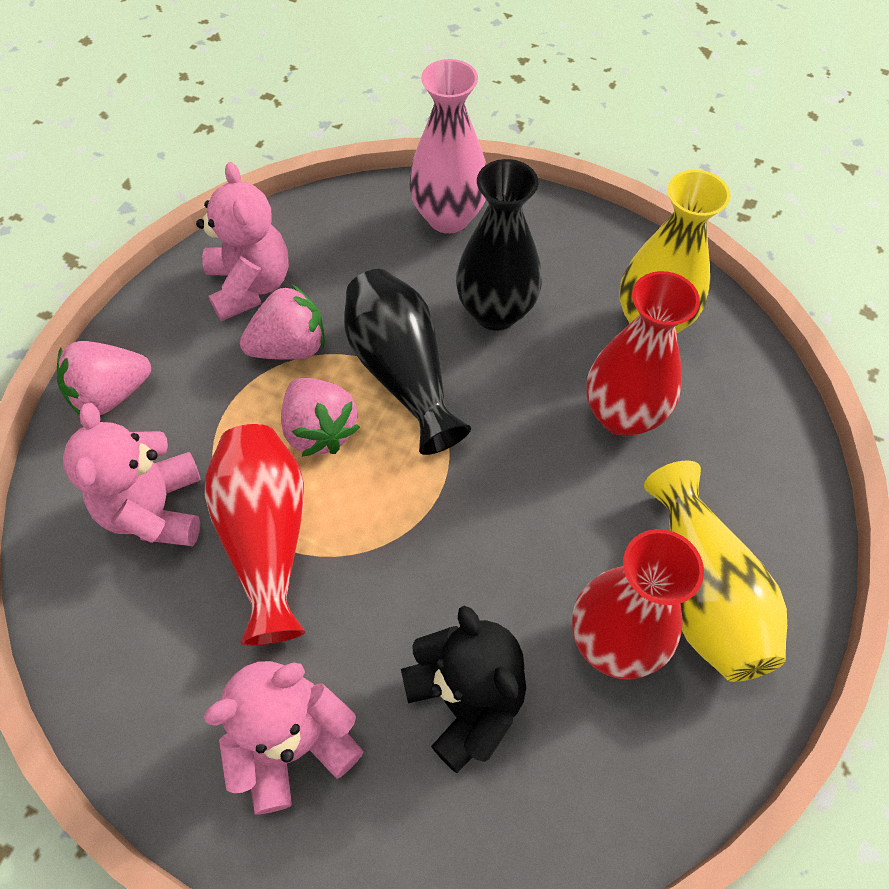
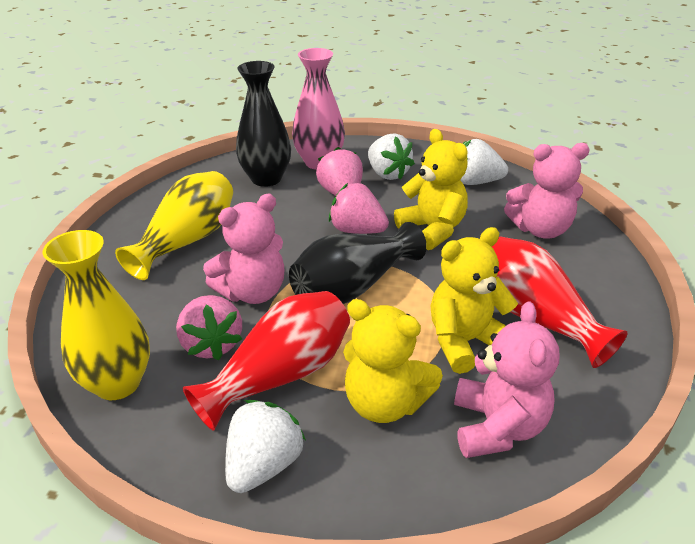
black teddy bear: 1 -> 0
red vase: 3 -> 2
white strawberry: 0 -> 3
yellow teddy bear: 0 -> 3

